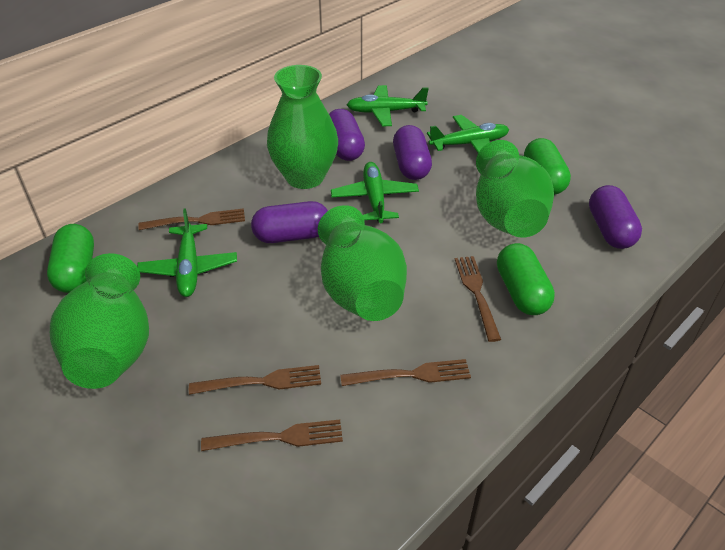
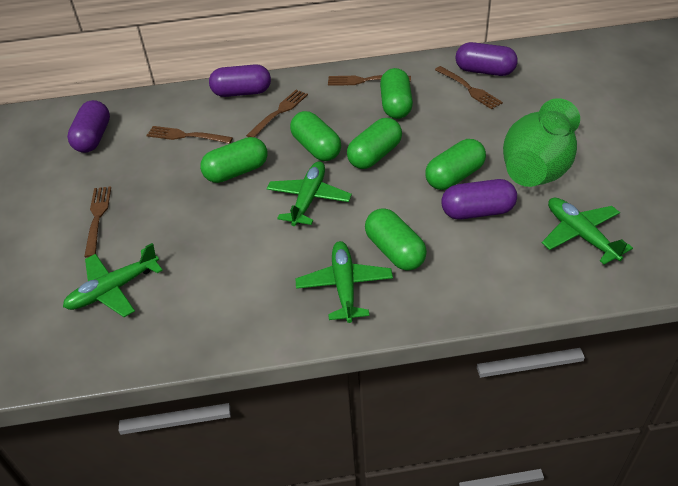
green capsule: 3 -> 6
green vase: 4 -> 1

